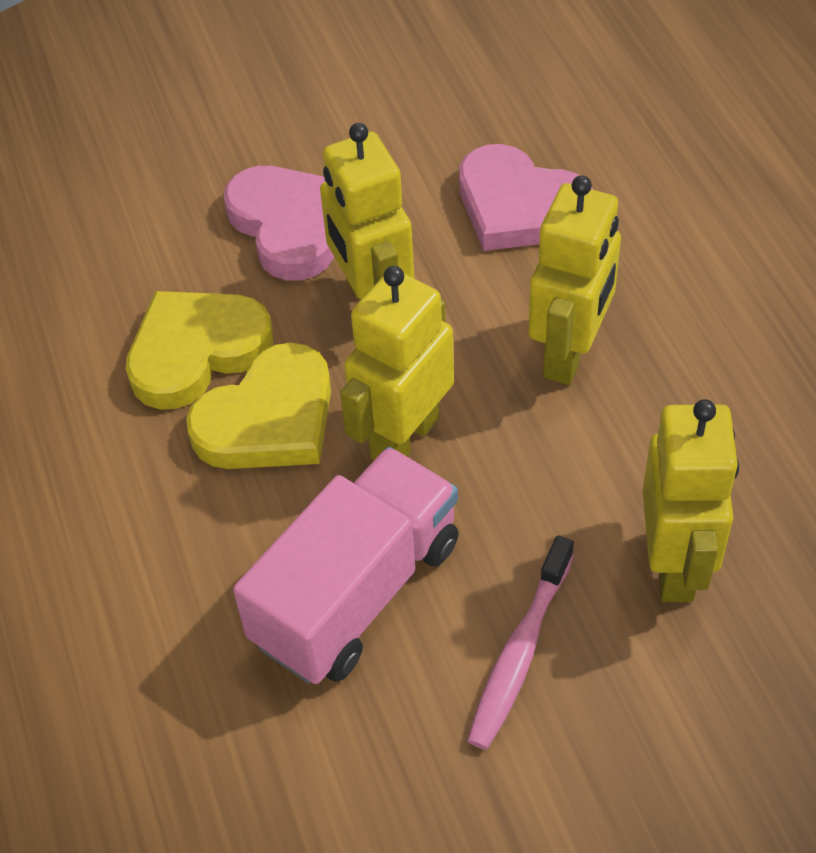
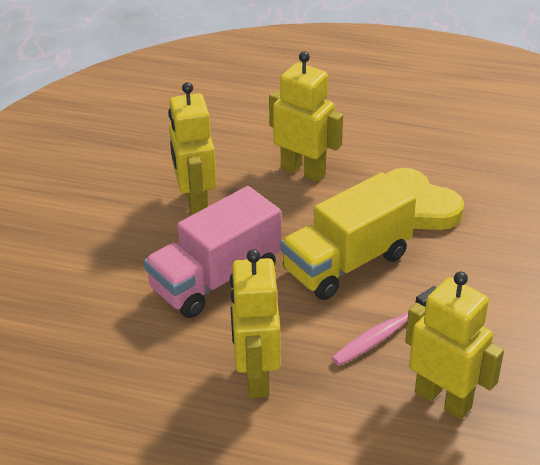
pink heart: 2 -> 0
yellow heart: 2 -> 1
yellow truck: 0 -> 1

